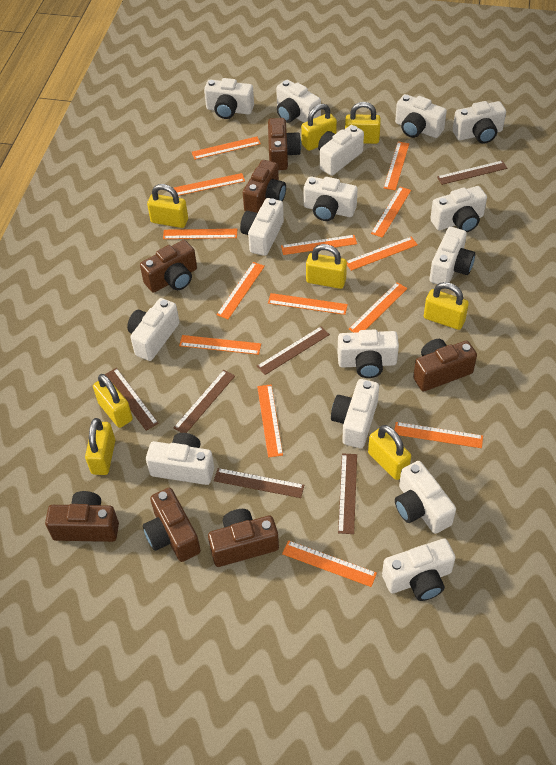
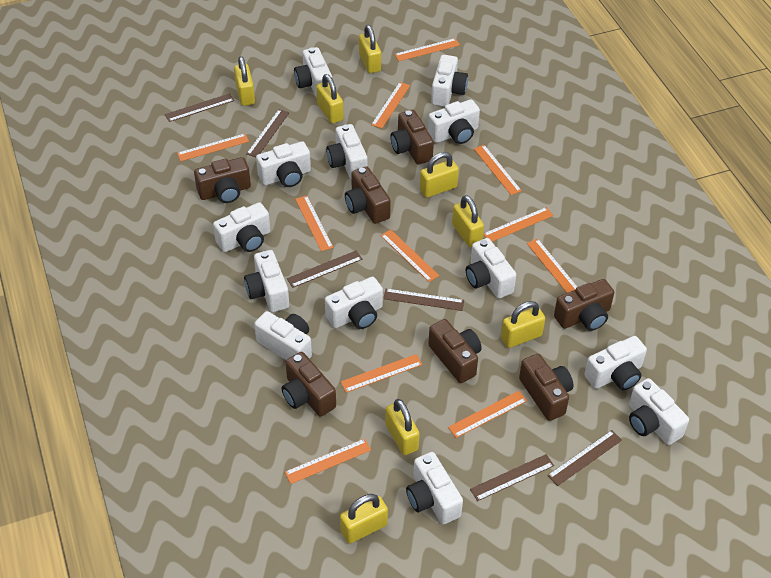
orange ruler: 14 -> 11
white camera: 15 -> 13

